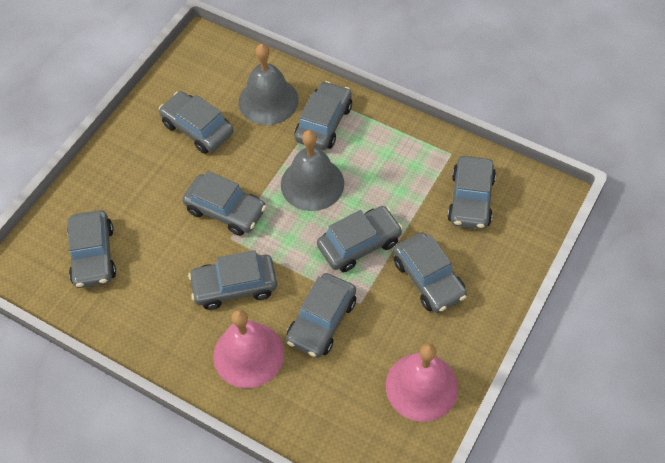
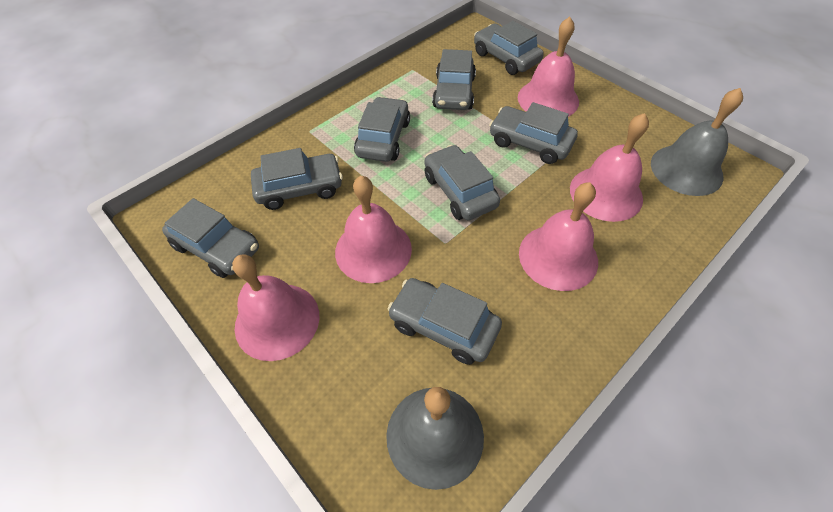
grey car: 9 -> 8
pink bell: 2 -> 5

